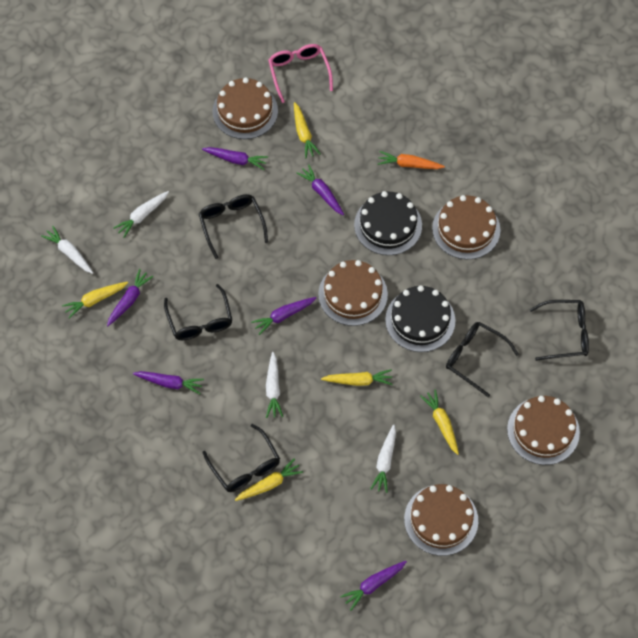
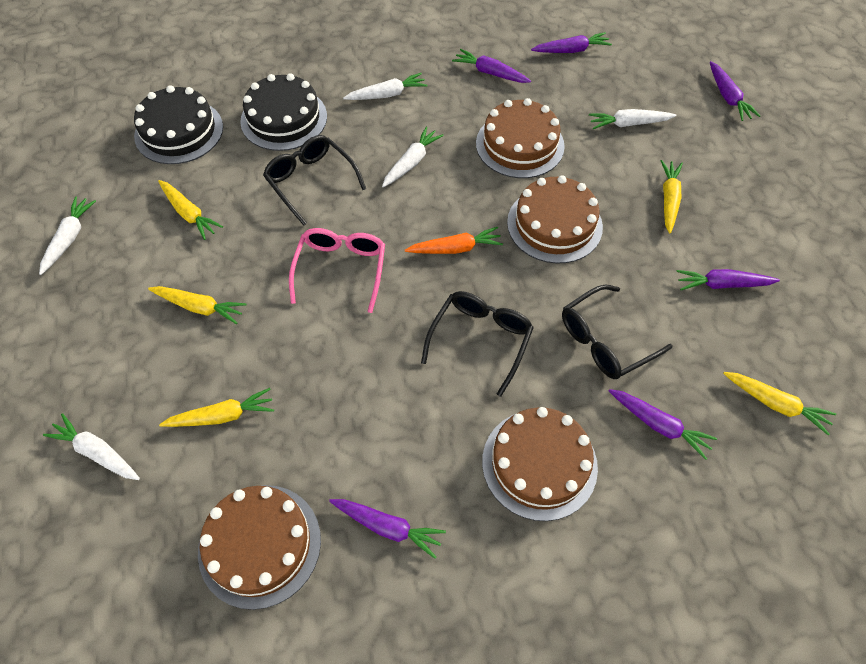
black glasses: 5 -> 3
brown cake: 5 -> 4
white carrot: 4 -> 5

